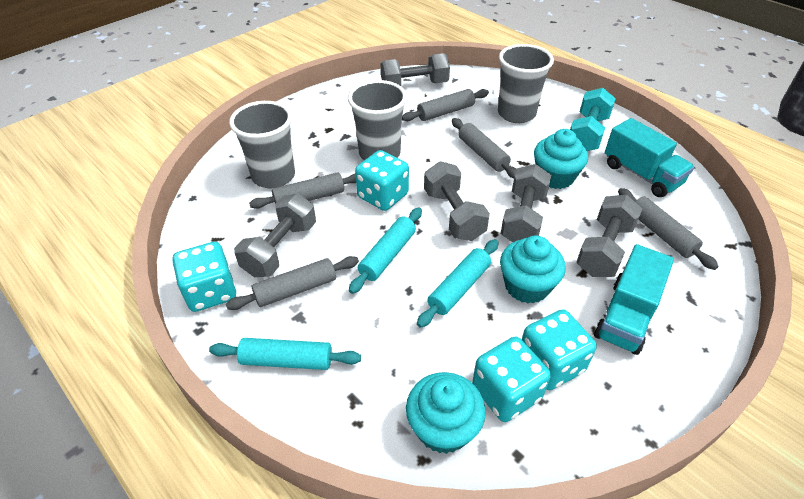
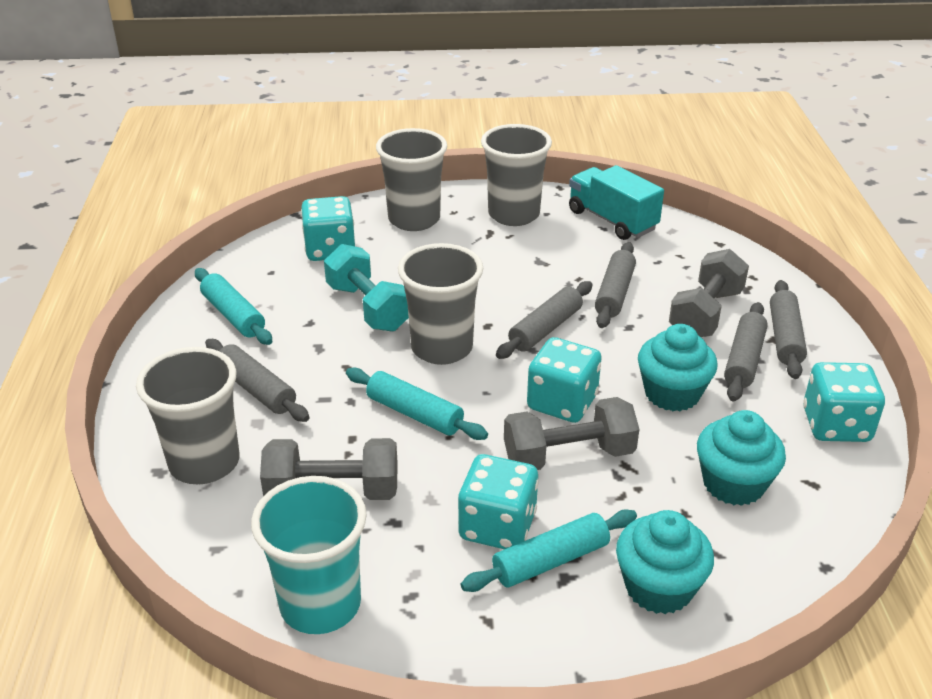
grey cup: 3 -> 4
grey dumbbell: 5 -> 3
turquoise cup: 0 -> 1
turquoise truck: 2 -> 1

